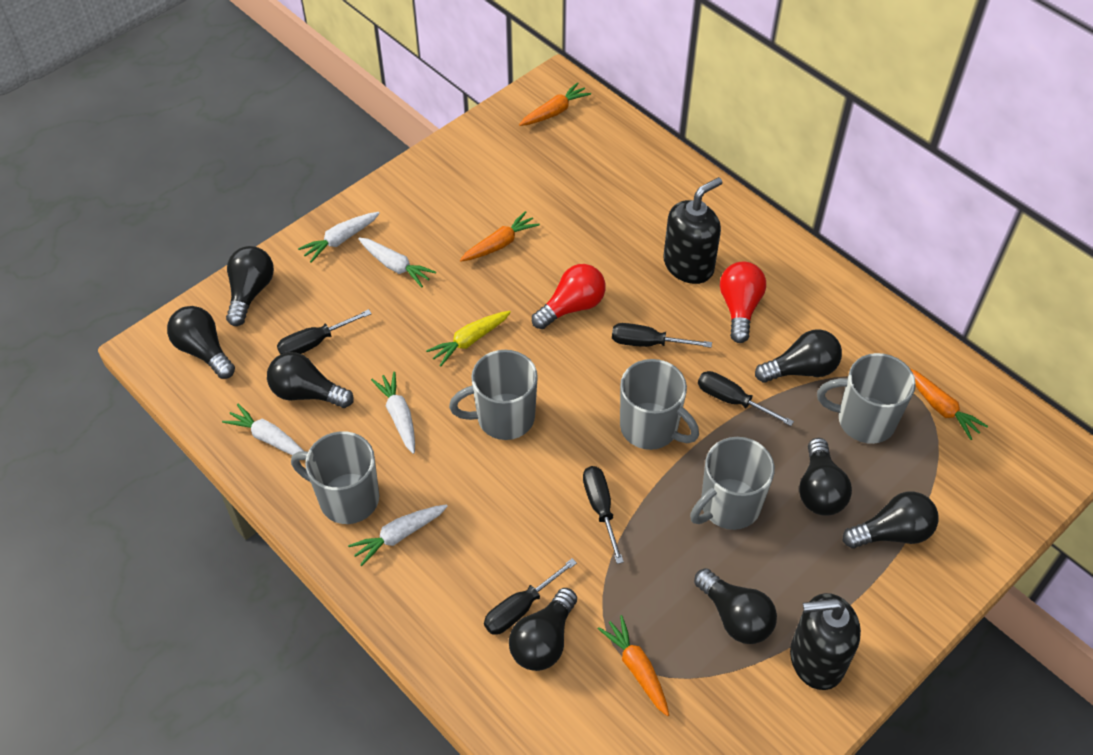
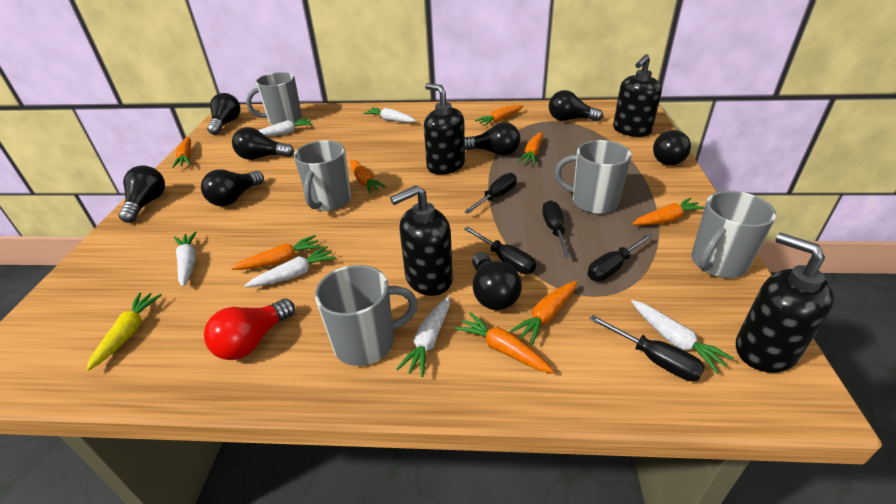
black soap dispenser: 2 -> 4
orange carrot: 4 -> 8
red light bulb: 2 -> 1
white carrot: 5 -> 6

